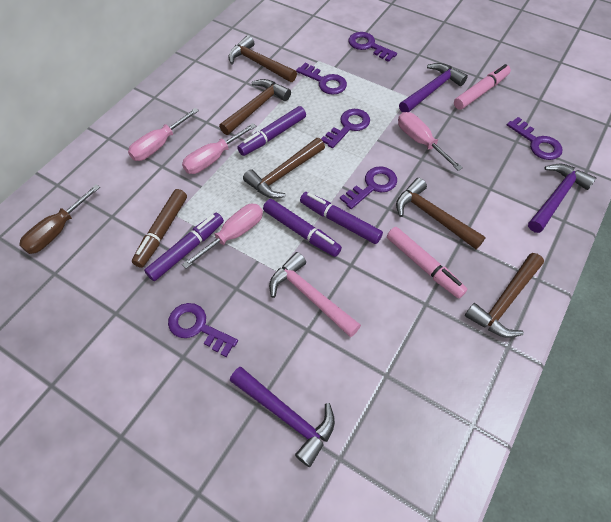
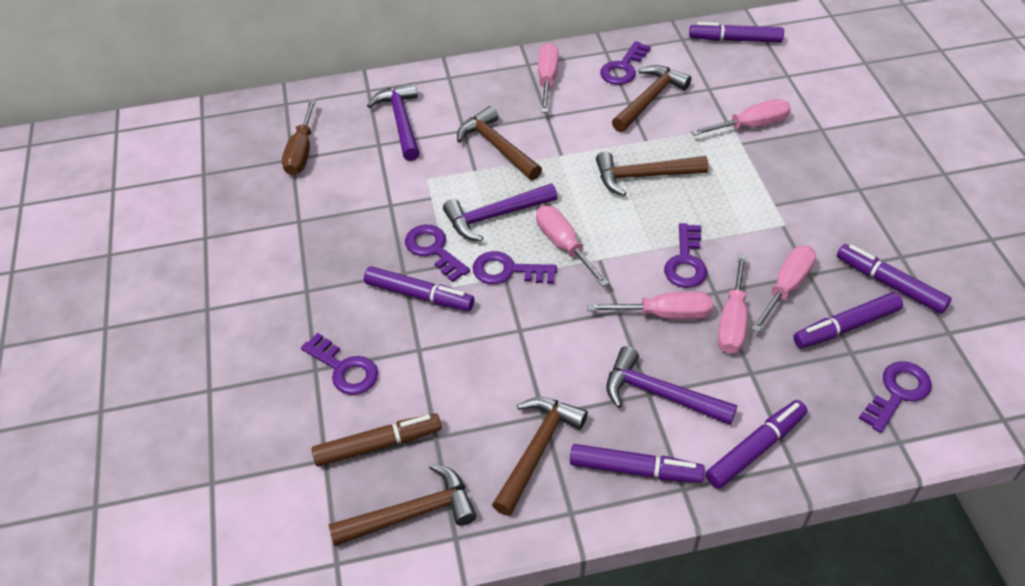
pink hammer: 1 -> 0
pink marker: 2 -> 0
pink screwdriver: 4 -> 6
purple marker: 4 -> 6

